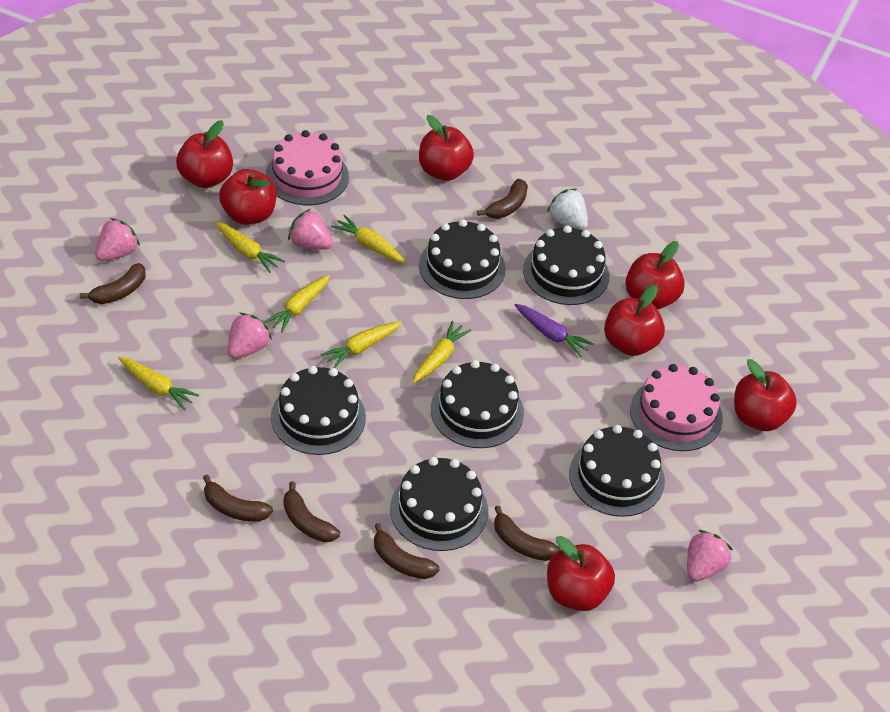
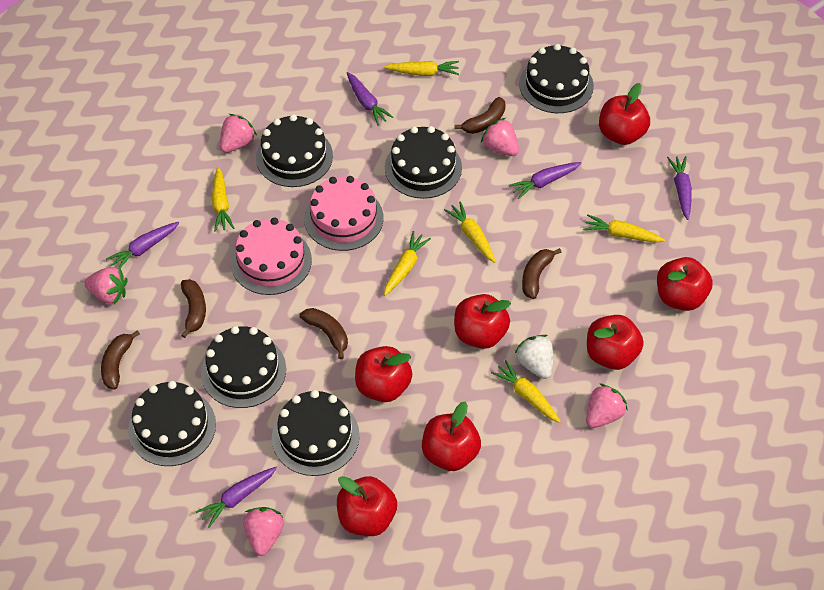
brown banana: 6 -> 5
pink strawberry: 4 -> 5
purple carrot: 1 -> 5

